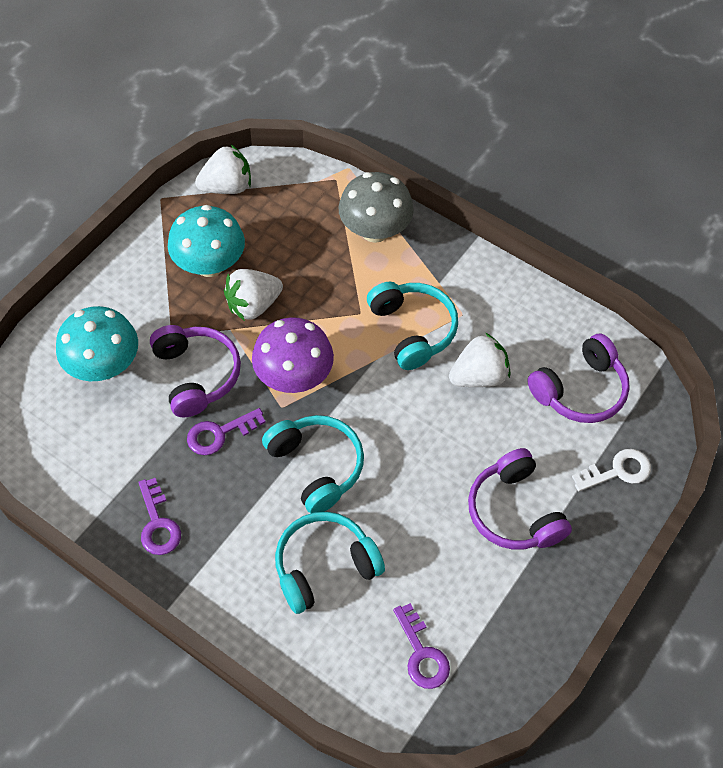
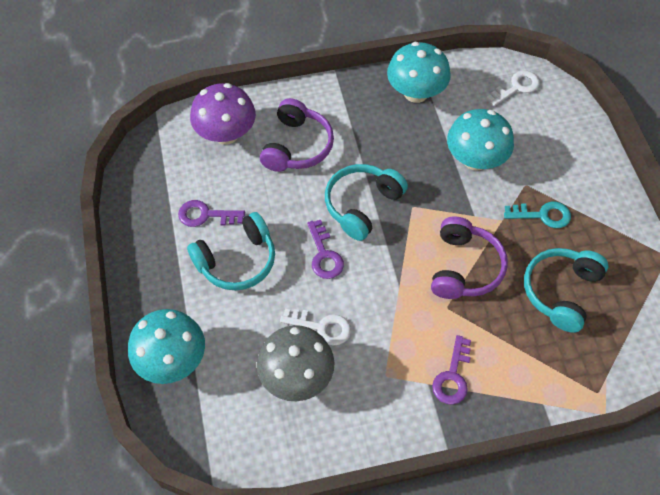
purple headphones: 3 -> 2
turquoise key: 0 -> 1
turquoise mushroom: 2 -> 3
white key: 1 -> 2
white strawberry: 3 -> 0

